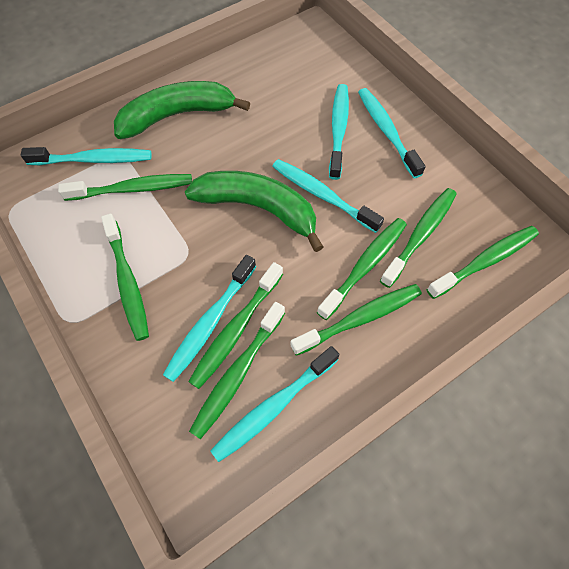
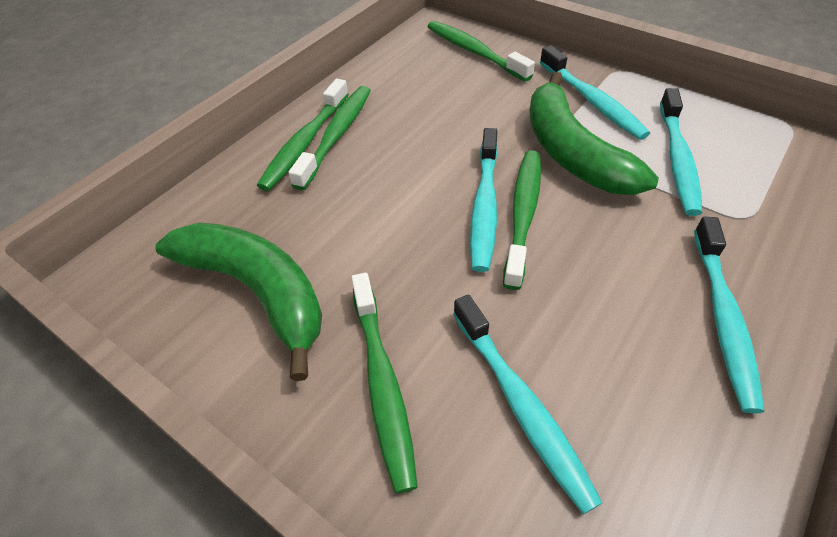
green toothbrush: 8 -> 5
turquoise toothbrush: 6 -> 5

